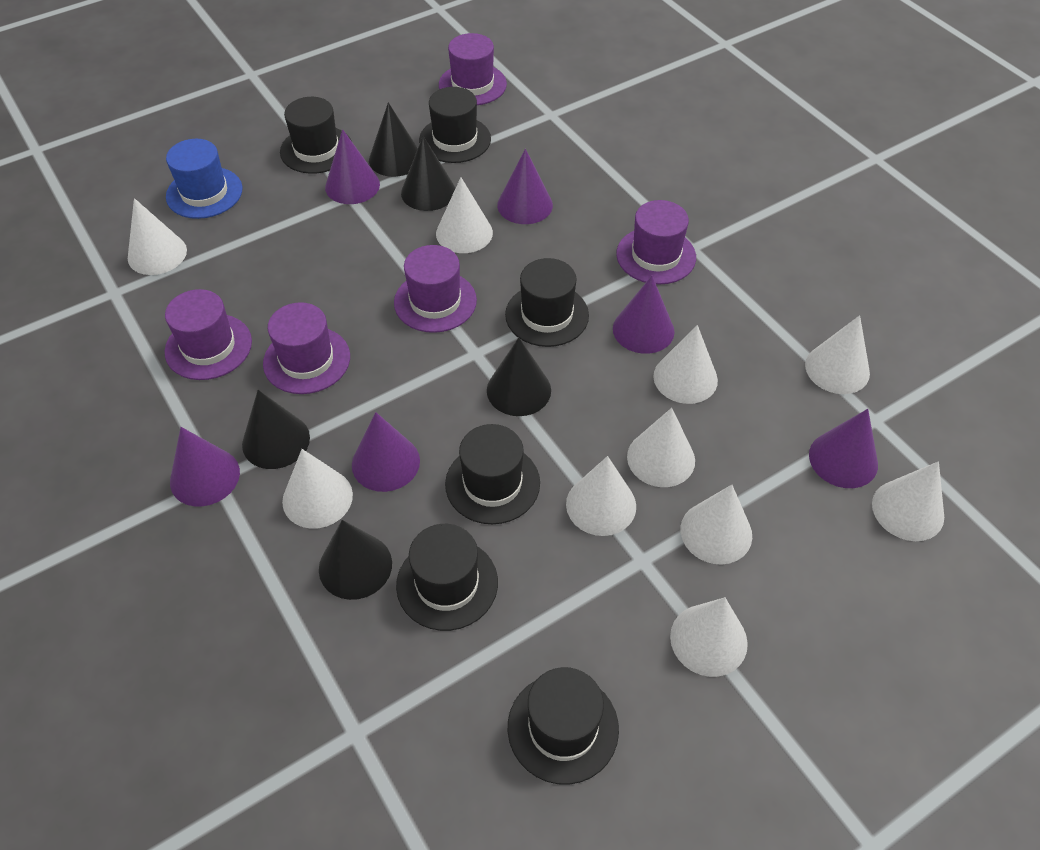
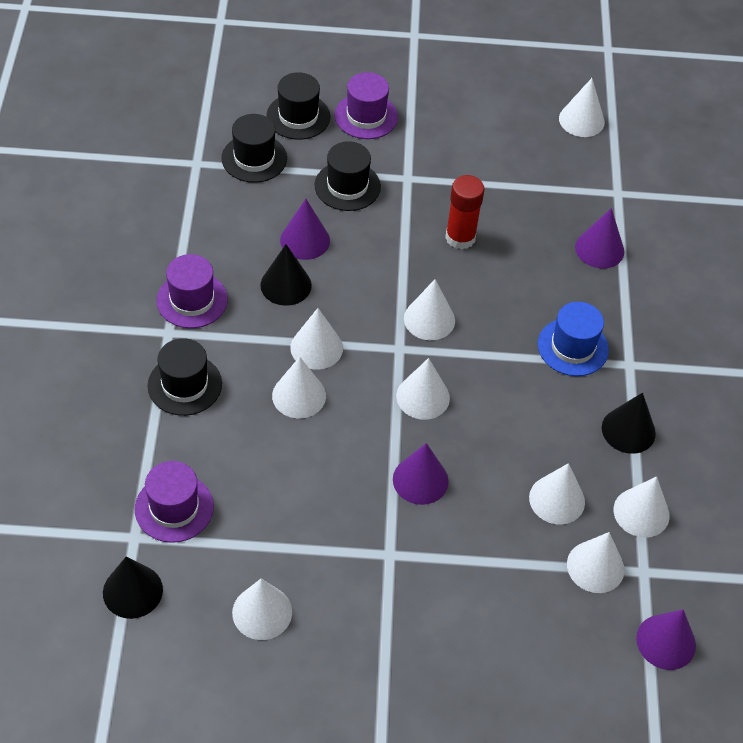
black cone: 5 -> 3
black hat: 6 -> 4
purple cone: 6 -> 4
purple hat: 5 -> 3
red glue stick: 0 -> 1
white cone: 10 -> 9

